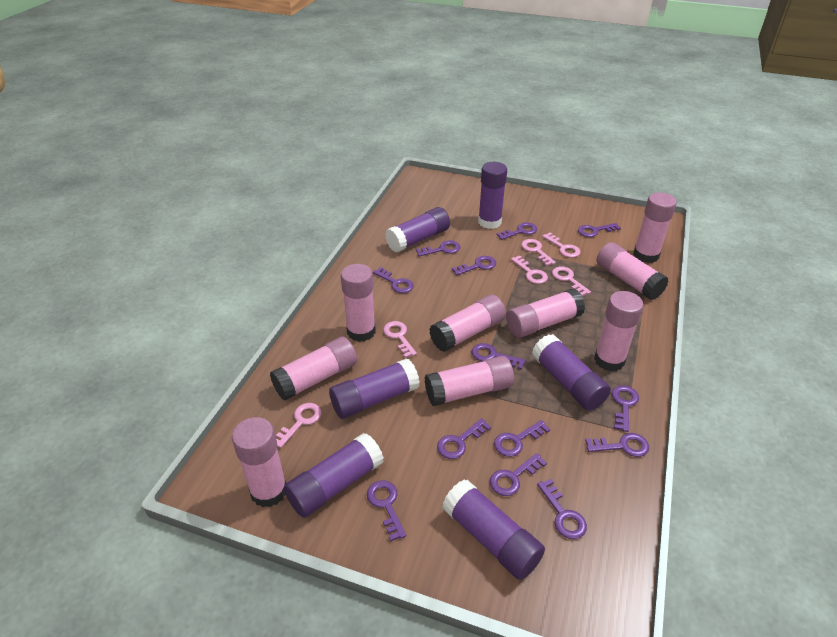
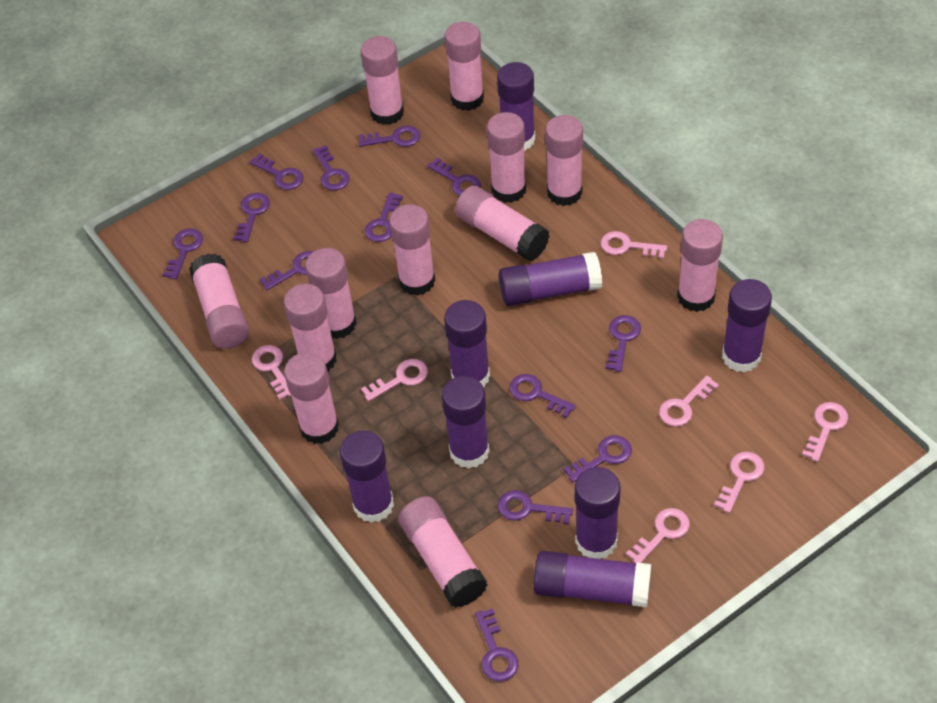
pink glue stick: 9 -> 12
pink key: 6 -> 7
purple glue stick: 6 -> 8

